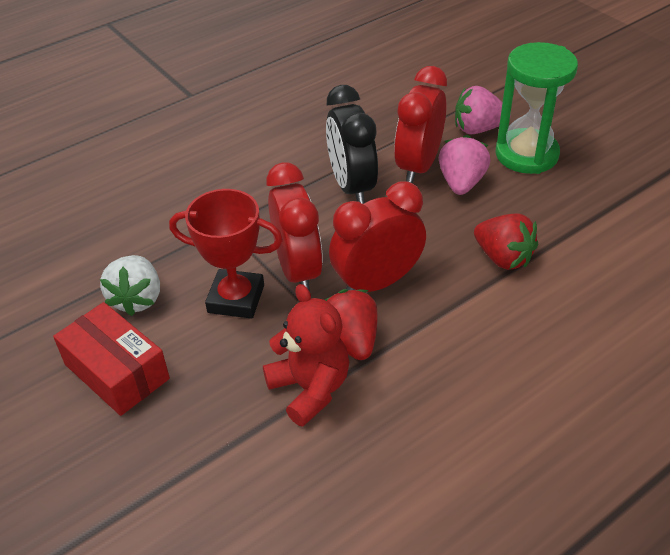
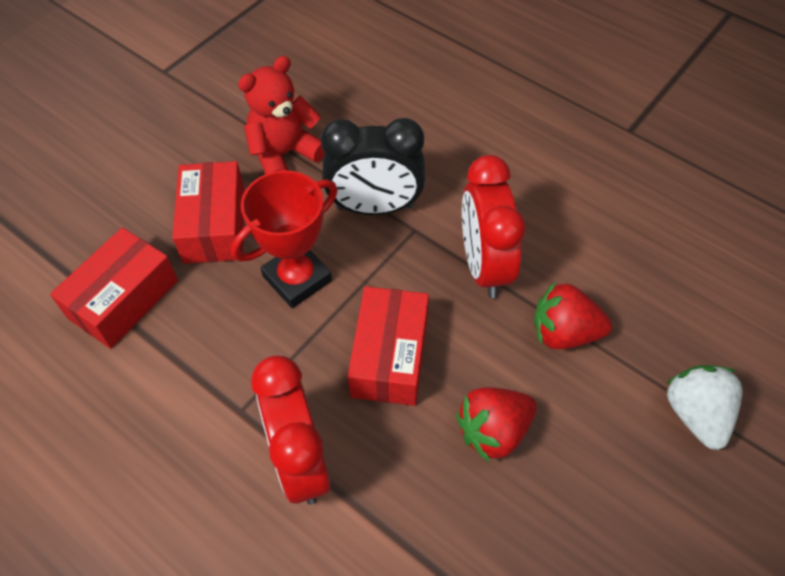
green hourglass: 1 -> 0
pink strawberry: 2 -> 0
red box: 1 -> 3
red clock: 3 -> 2

